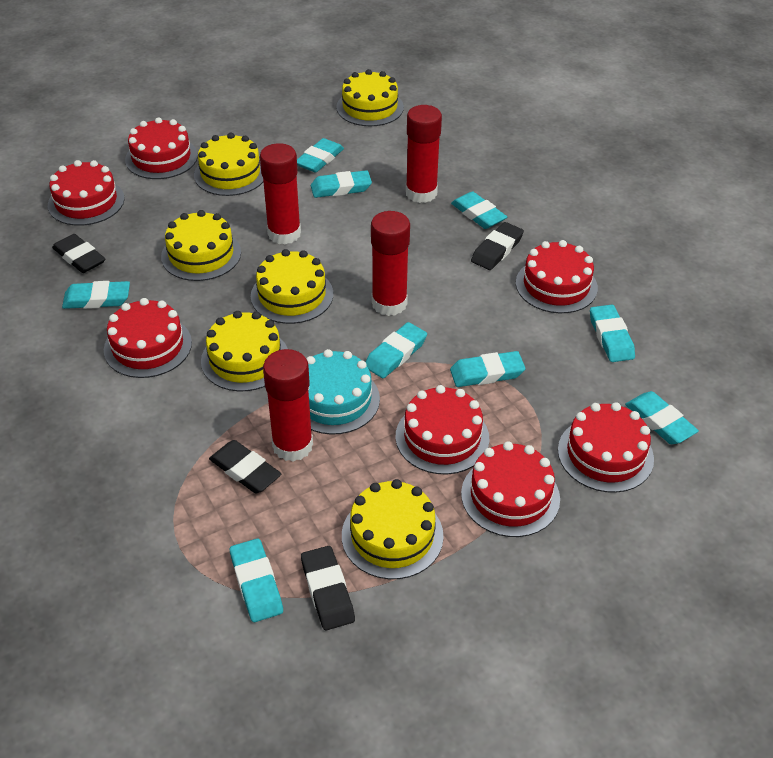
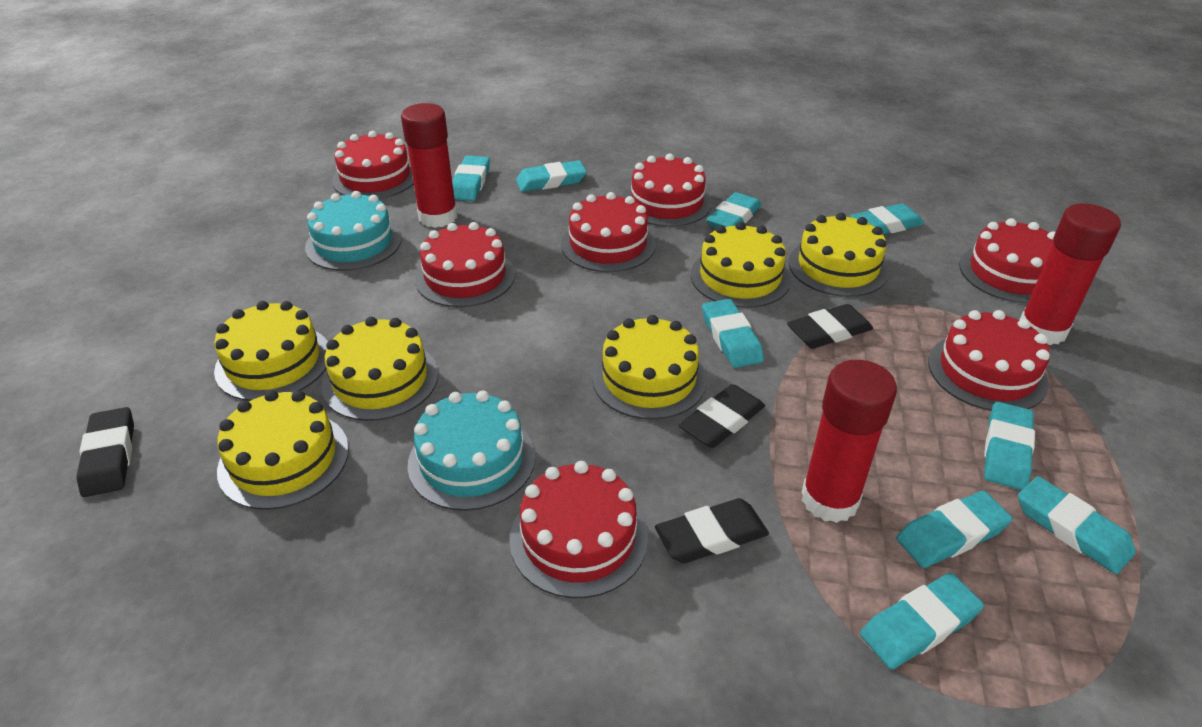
red glue stick: 4 -> 3
turquoise cake: 1 -> 2

